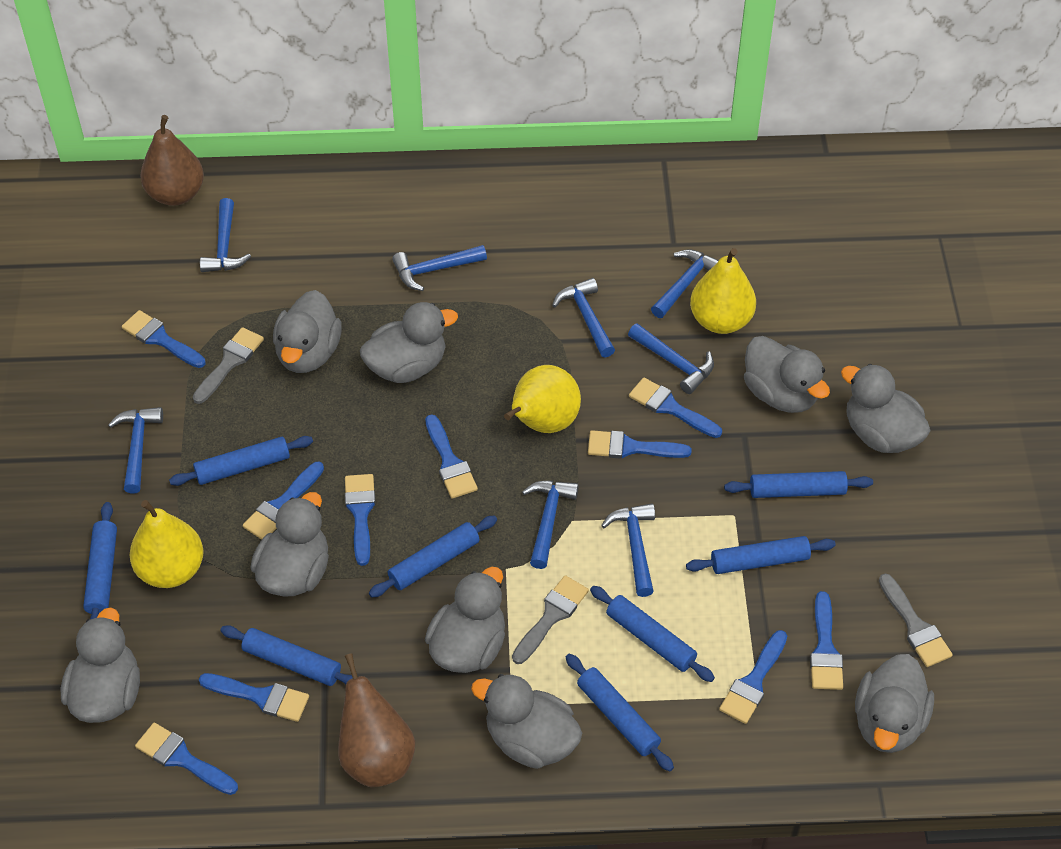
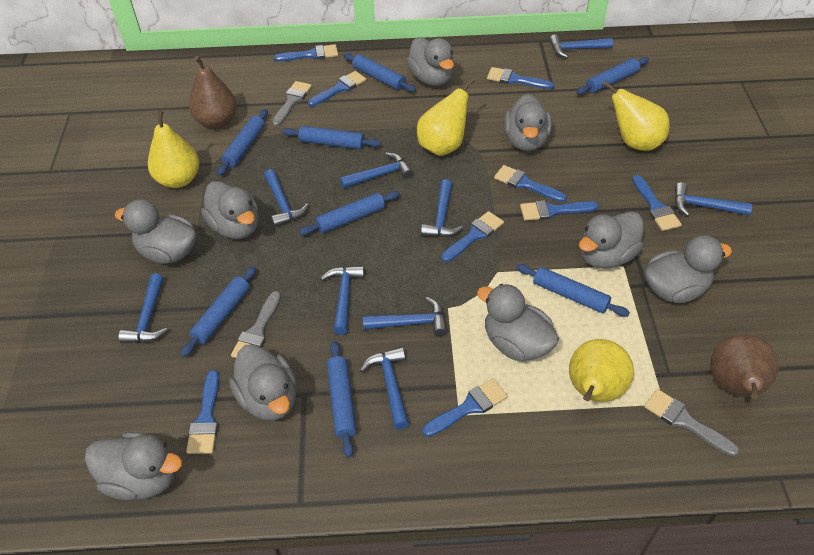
blue brush: 10 -> 9
blue hammer: 8 -> 9
yellow pear: 3 -> 4

